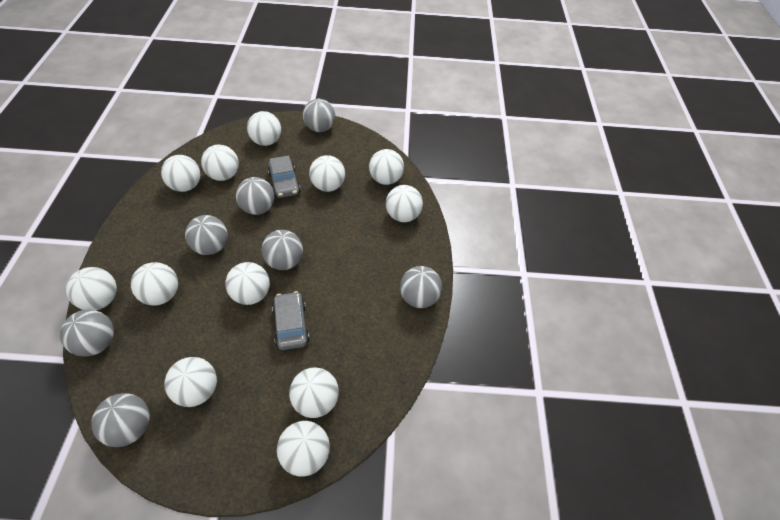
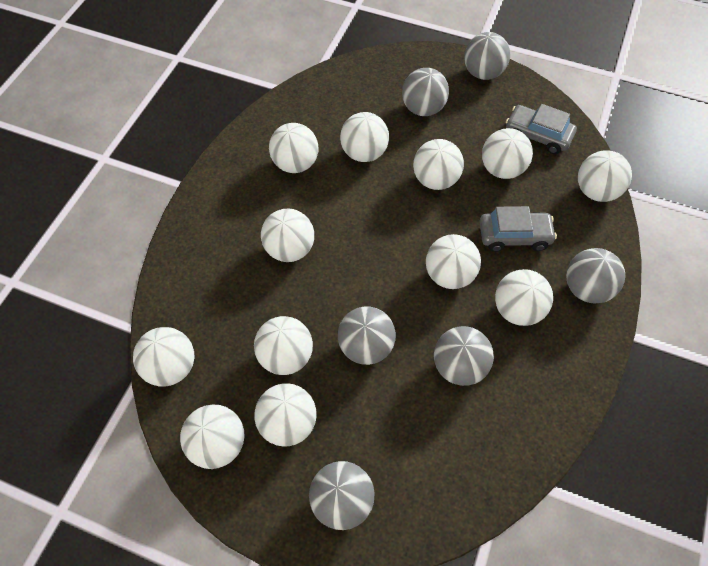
grey ball: 7 -> 6

